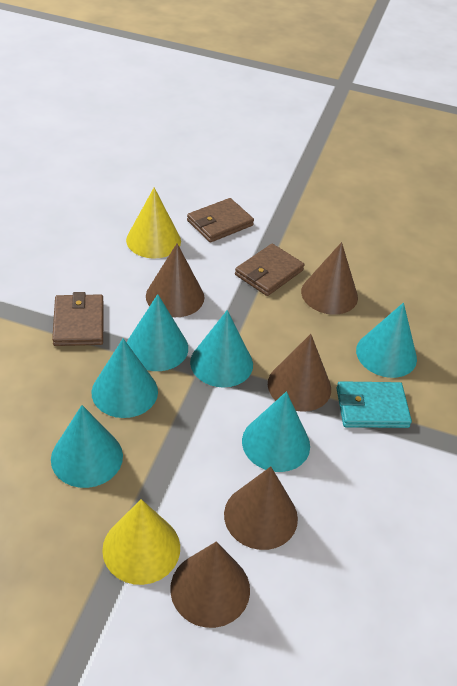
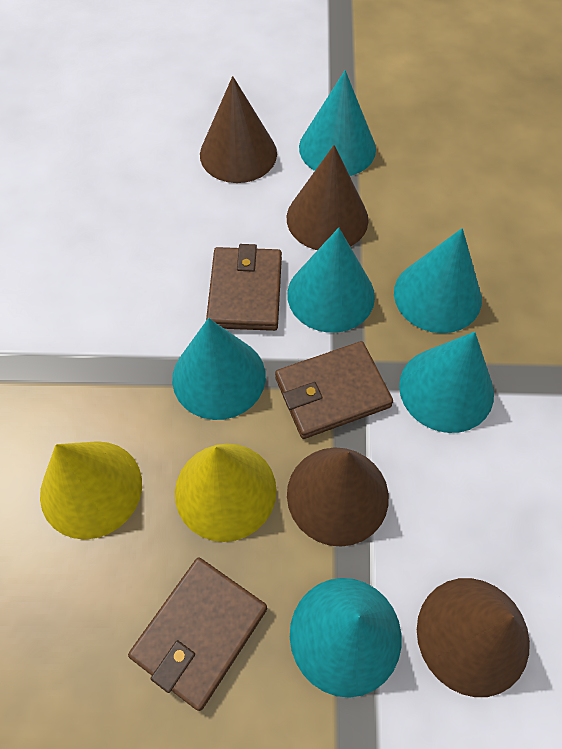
brown cone: 5 -> 4
turquoise wallet: 1 -> 0

